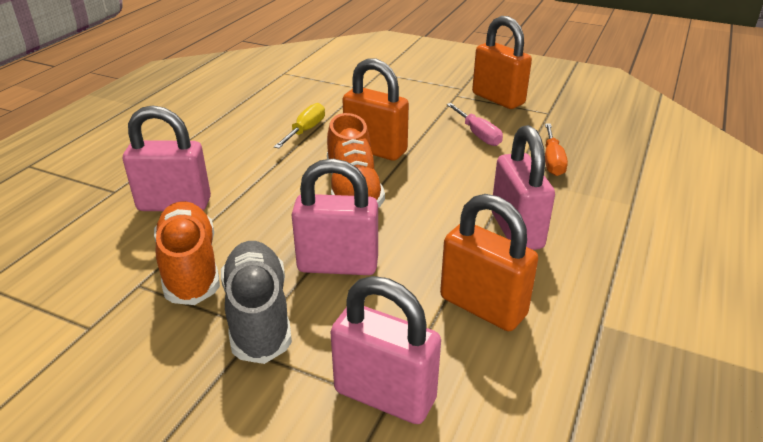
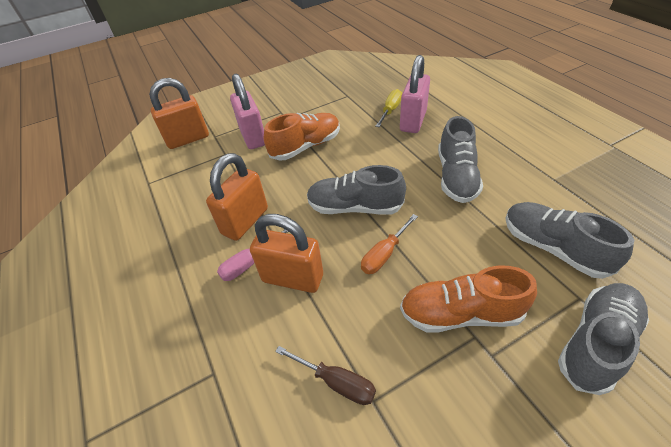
brown screwdriver: 0 -> 1
grey shoe: 1 -> 4
pink padlock: 4 -> 2

